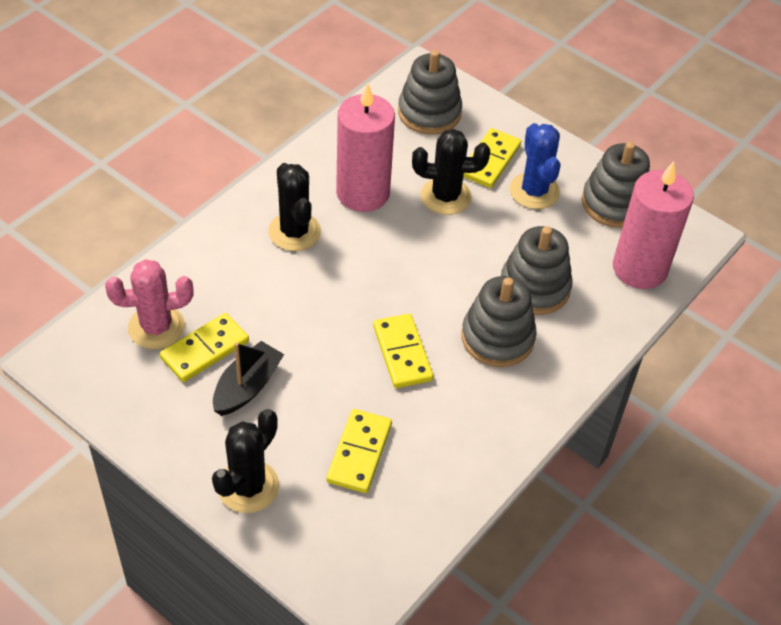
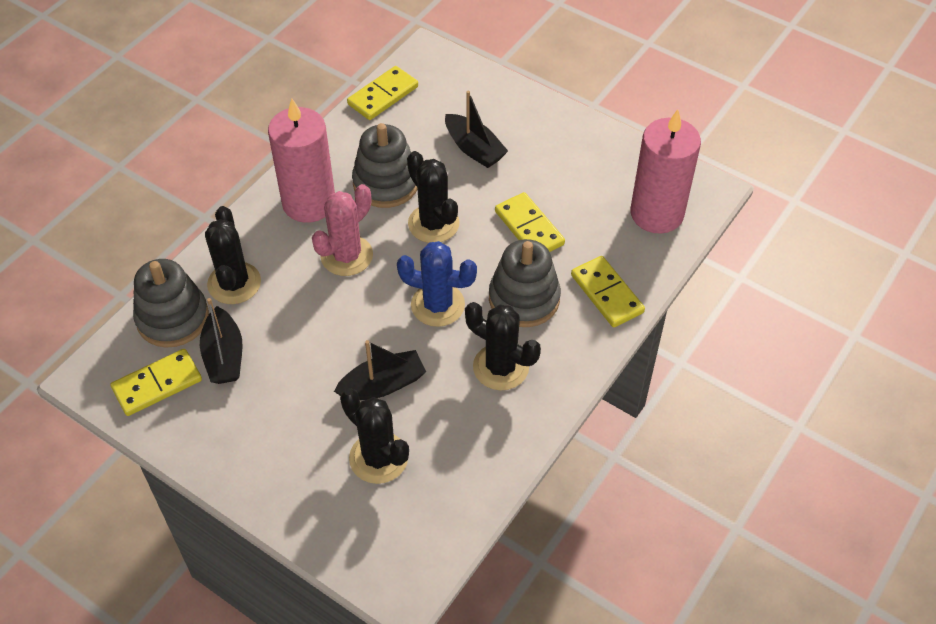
black boat: 1 -> 3
black cactus: 3 -> 4
grey stacking toy: 4 -> 3

